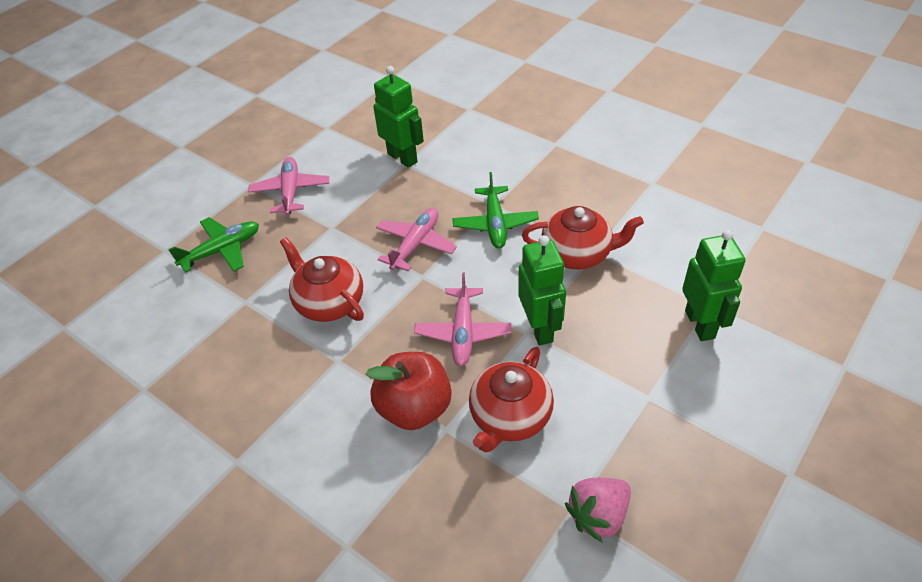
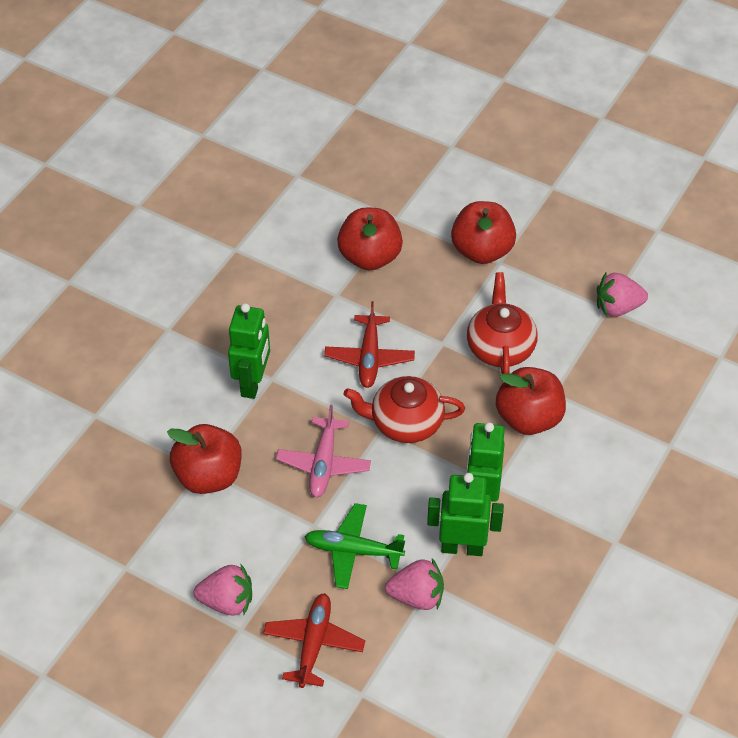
green plane: 2 -> 1
pink plane: 3 -> 1
pink strawberry: 1 -> 3
red apple: 1 -> 4
red plane: 0 -> 2
red teapot: 3 -> 2

